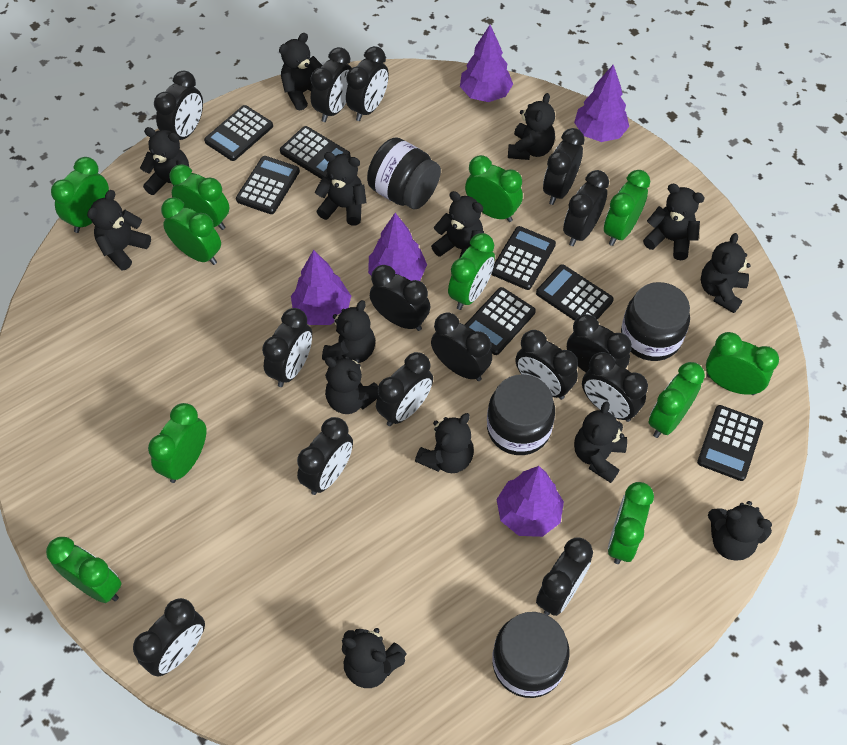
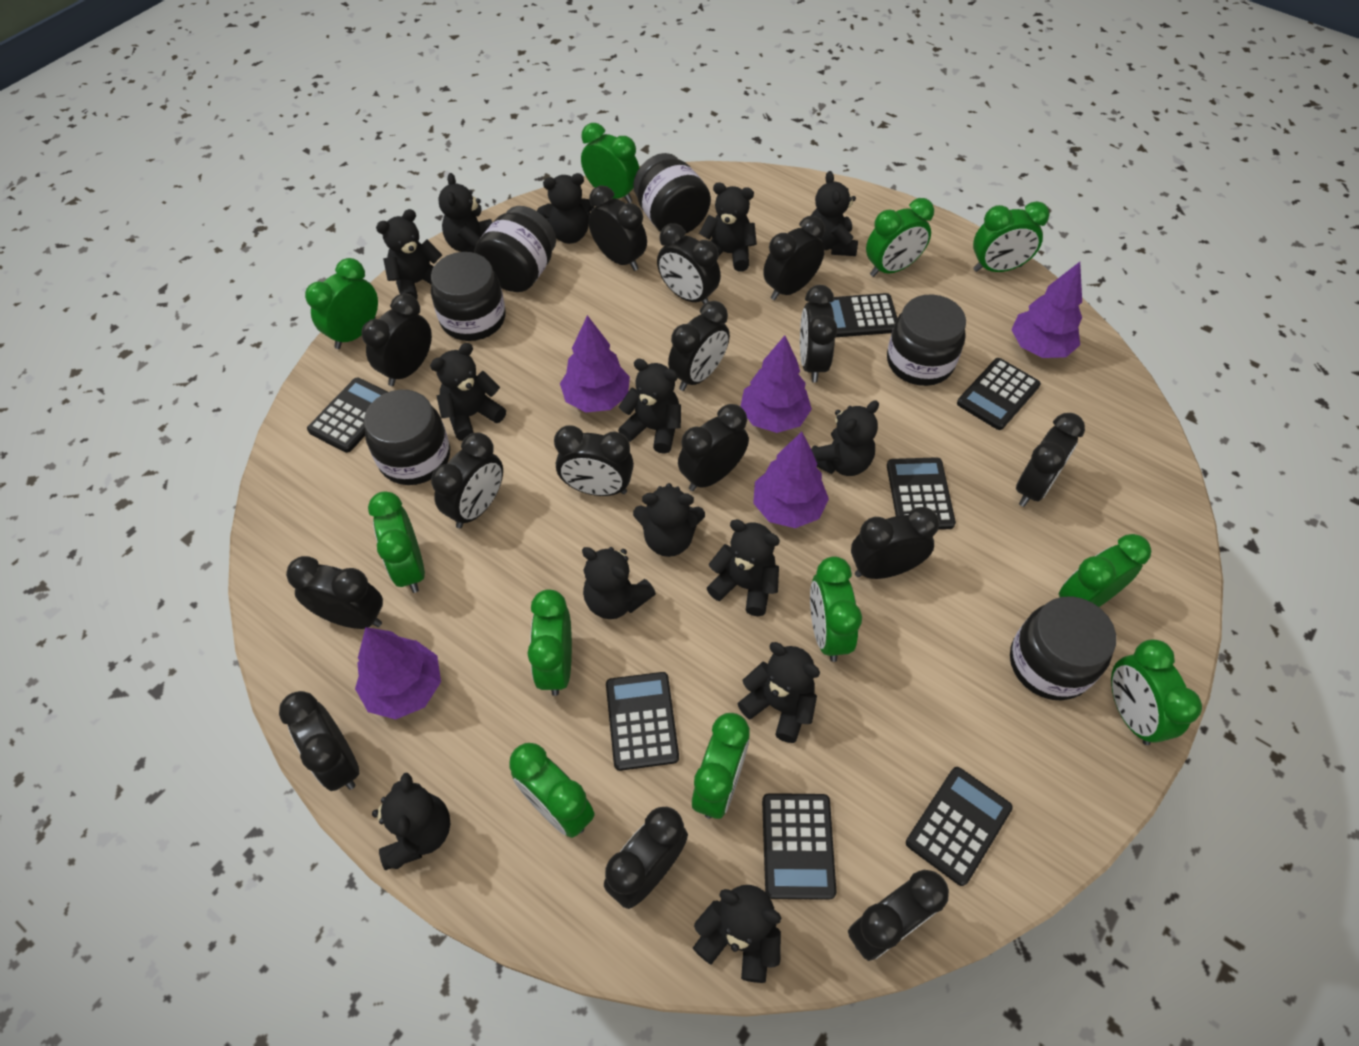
black jar: 4 -> 6

